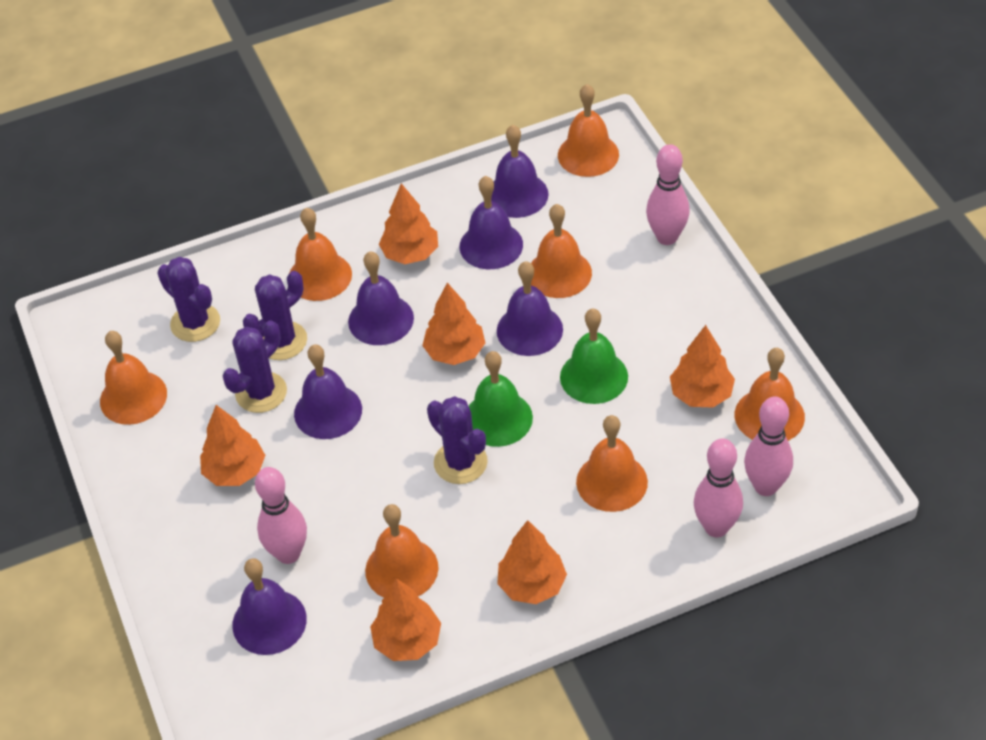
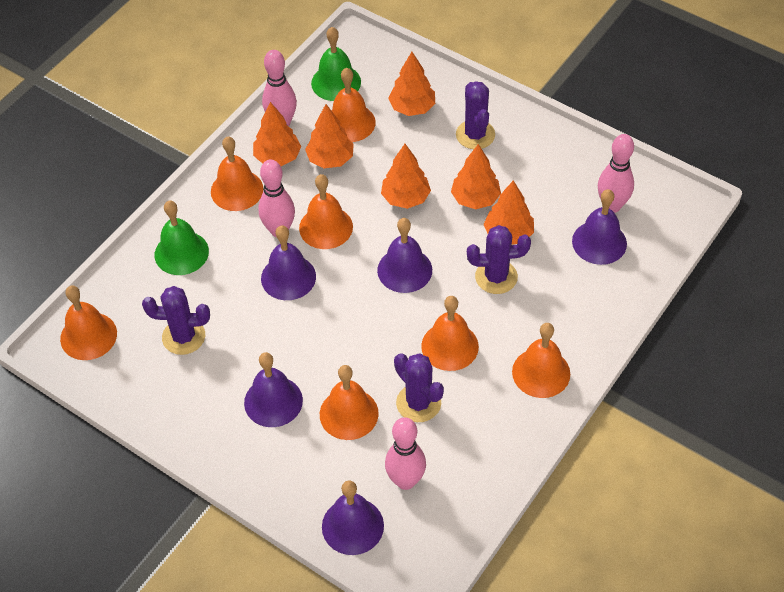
purple bell: 6 -> 5

